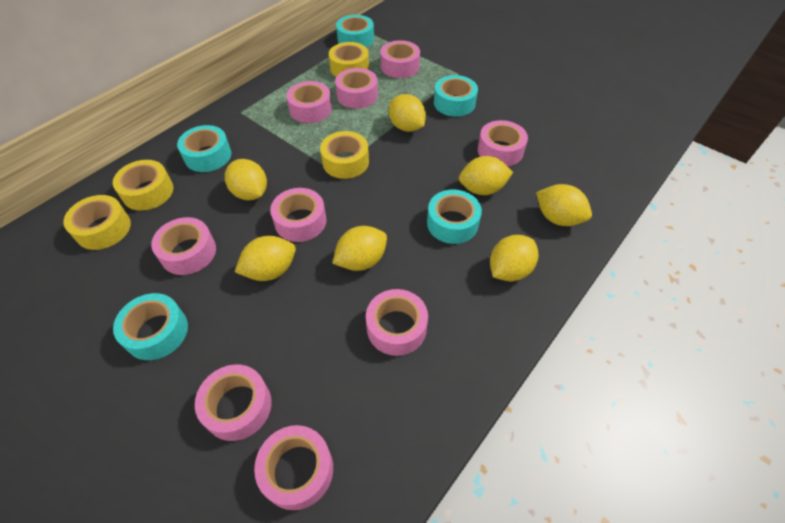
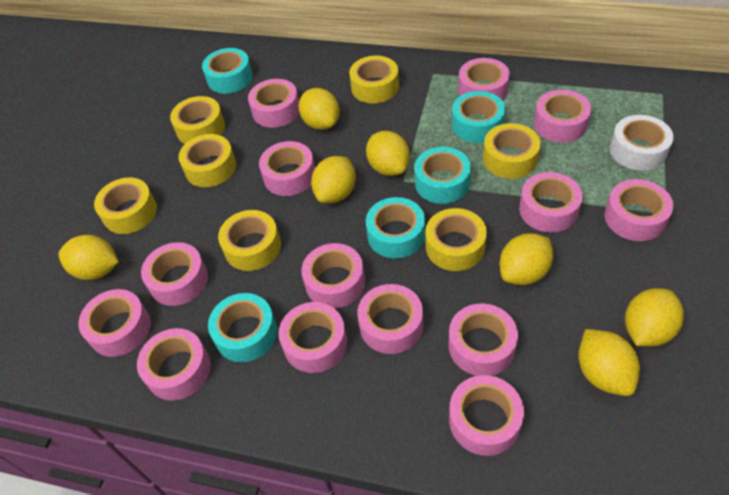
pink tape: 9 -> 14
white tape: 0 -> 1
yellow tape: 4 -> 7

